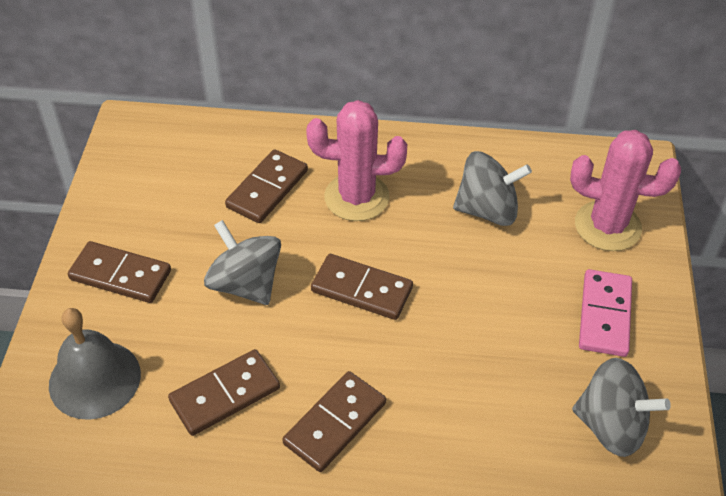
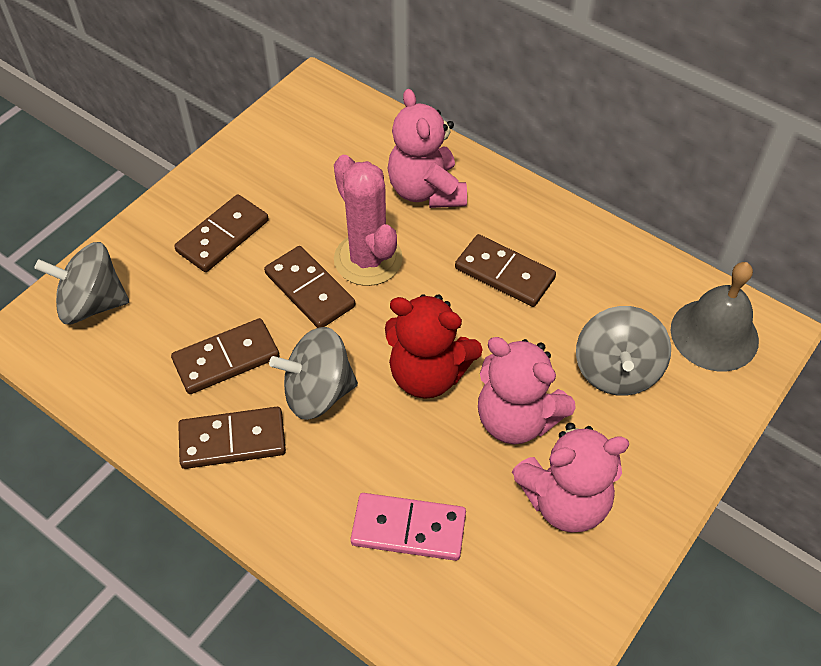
pink cactus: 2 -> 1
pink teddy bear: 0 -> 3
red teddy bear: 0 -> 1

